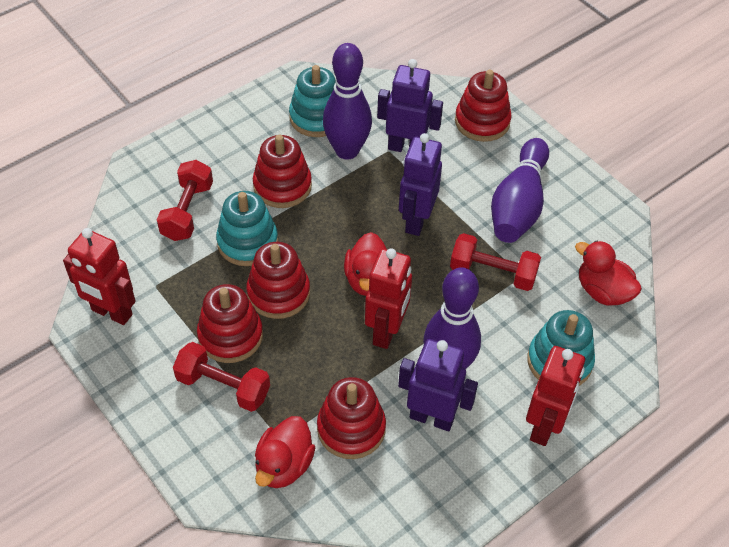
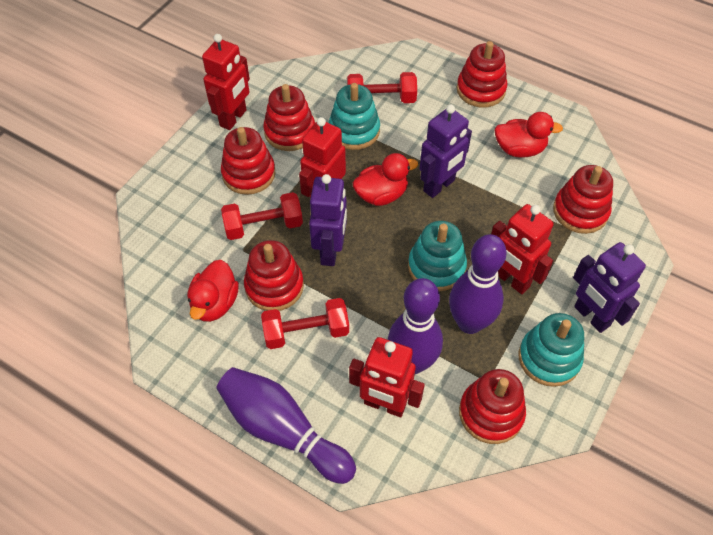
red robot: 3 -> 4
red stacking toy: 5 -> 6

